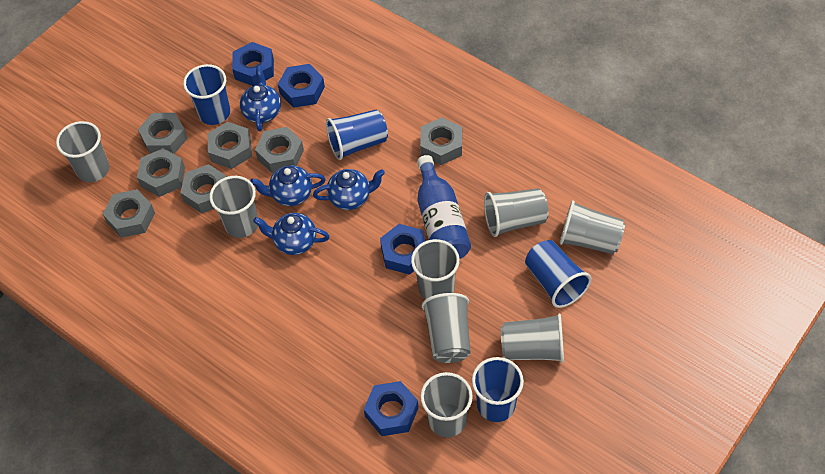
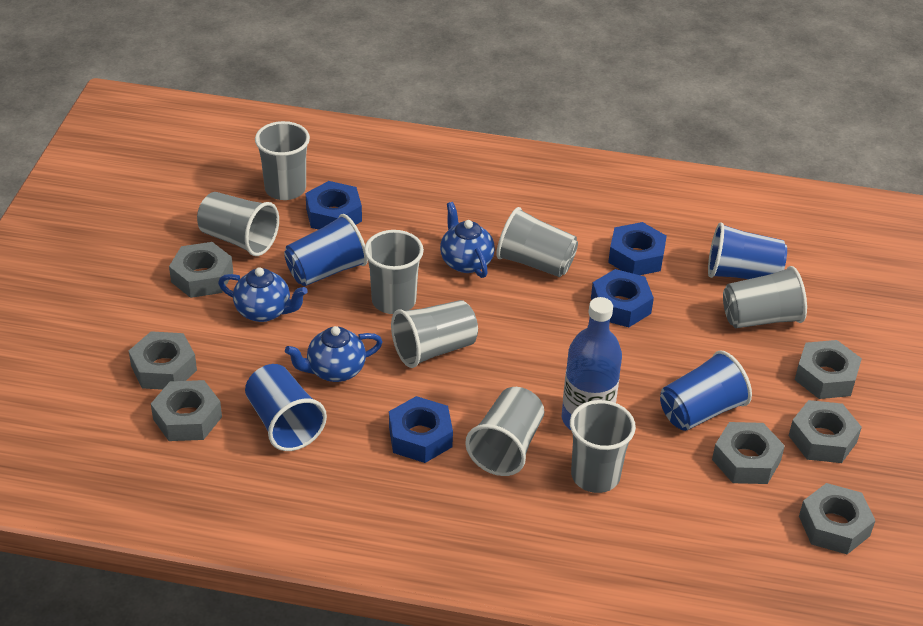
blue teapot: 4 -> 3

